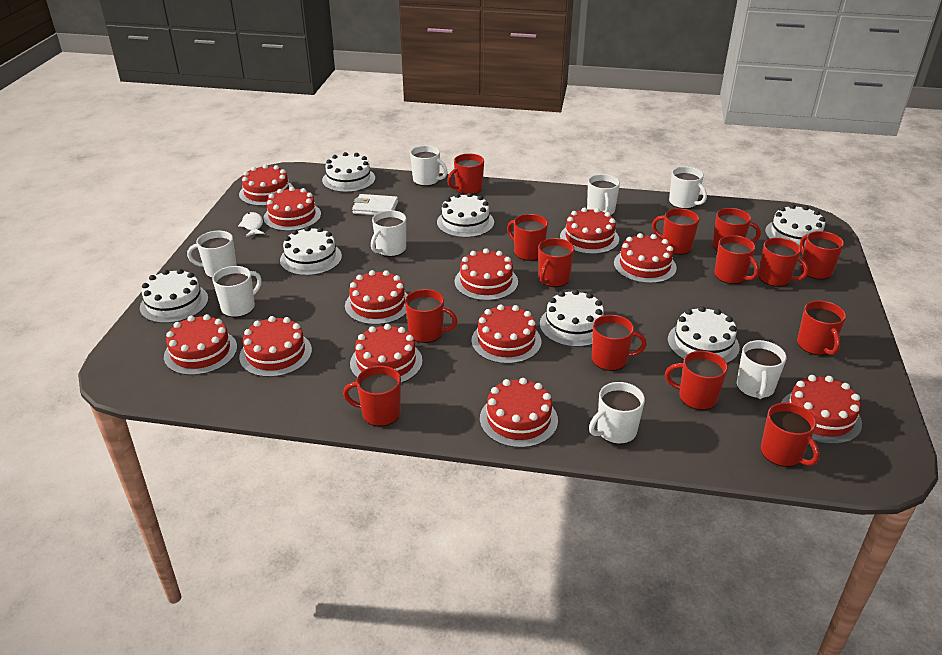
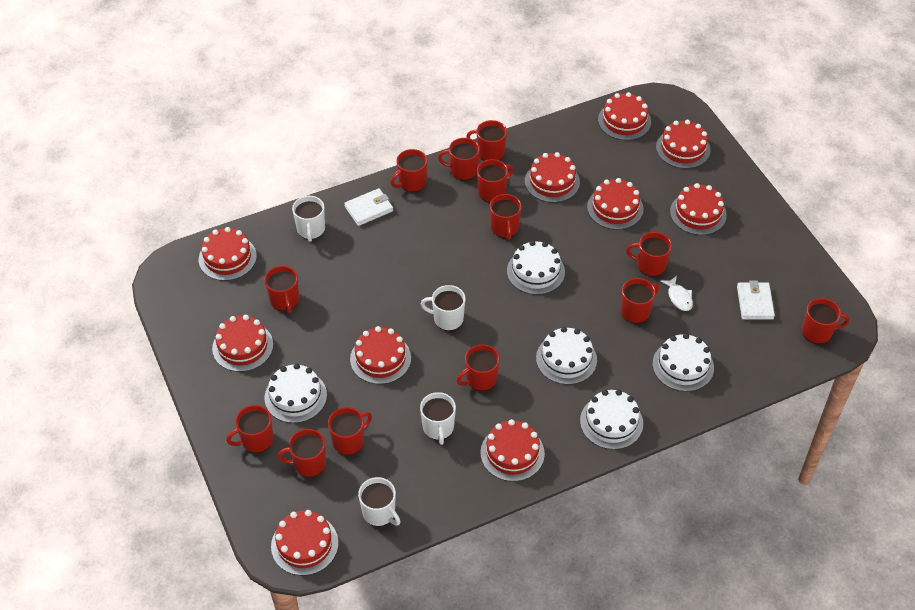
red cake: 12 -> 10
red mug: 14 -> 13
white cake: 7 -> 5
white mug: 8 -> 4
white wallet: 1 -> 2

